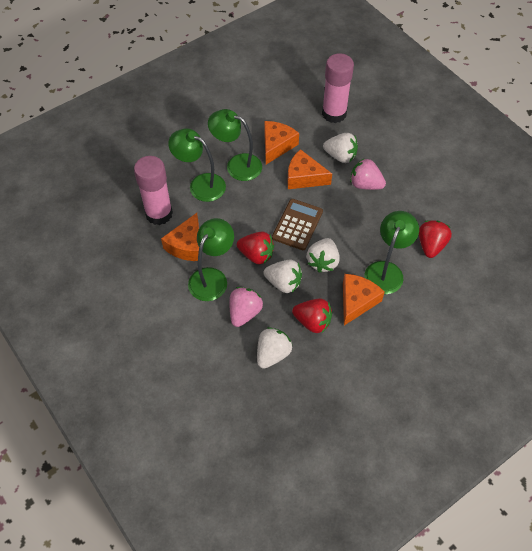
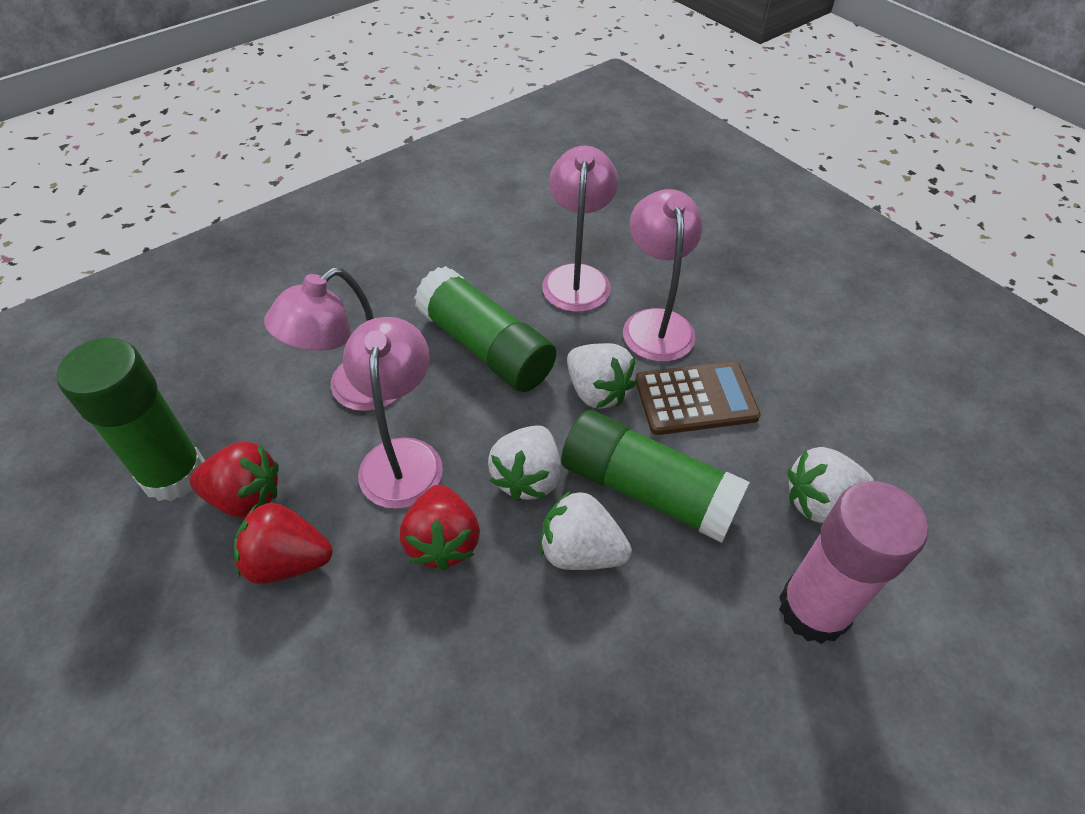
green glue stick: 0 -> 3
green lamp: 4 -> 0
orange cheese: 4 -> 0
pink glue stick: 2 -> 1
pink lamp: 0 -> 4
pink strawberry: 2 -> 0

